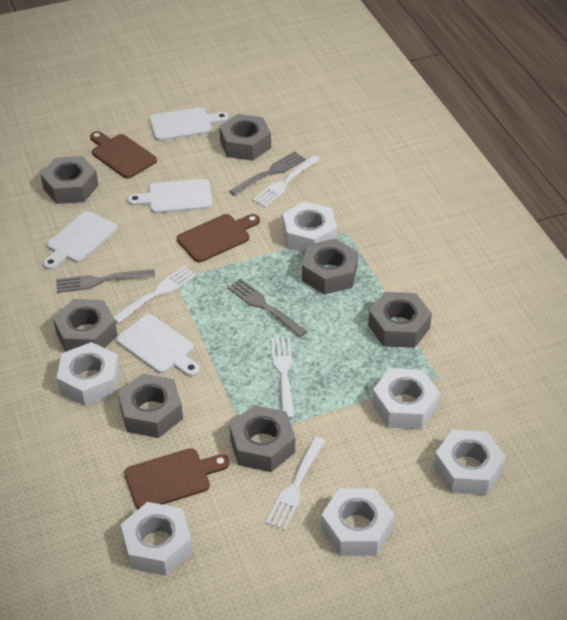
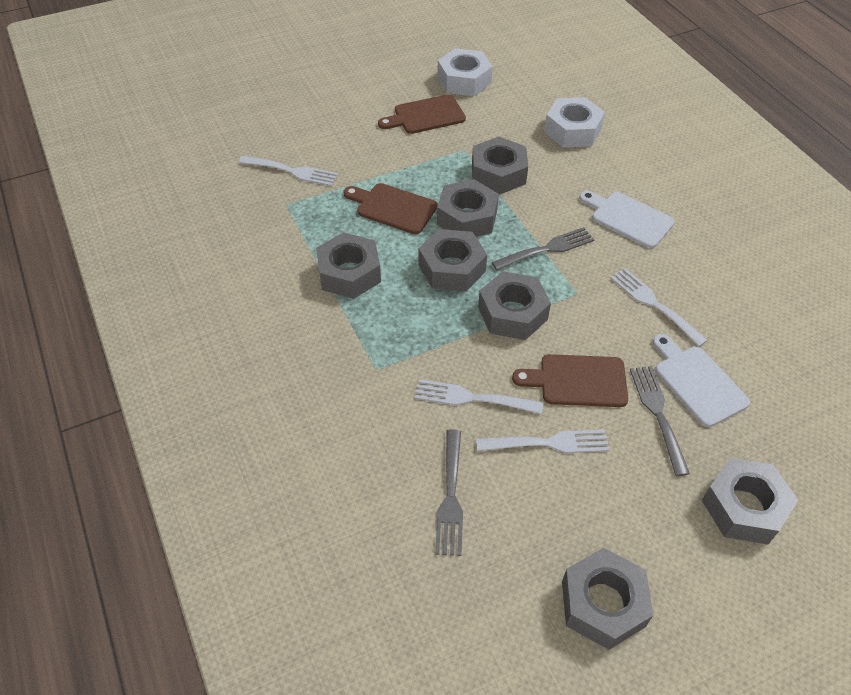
white cutting board: 4 -> 2
white nut: 6 -> 2

